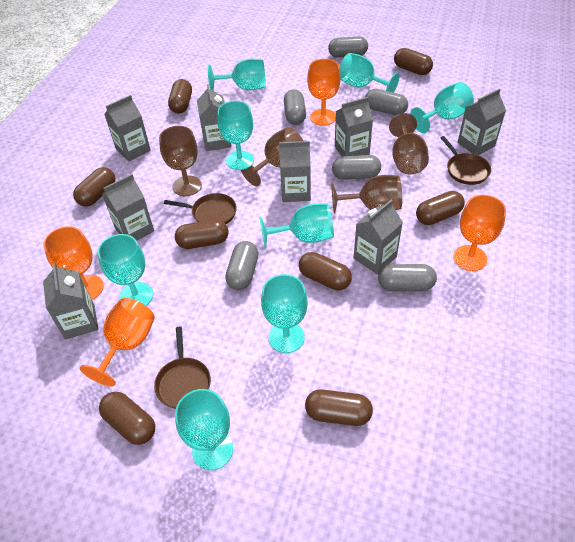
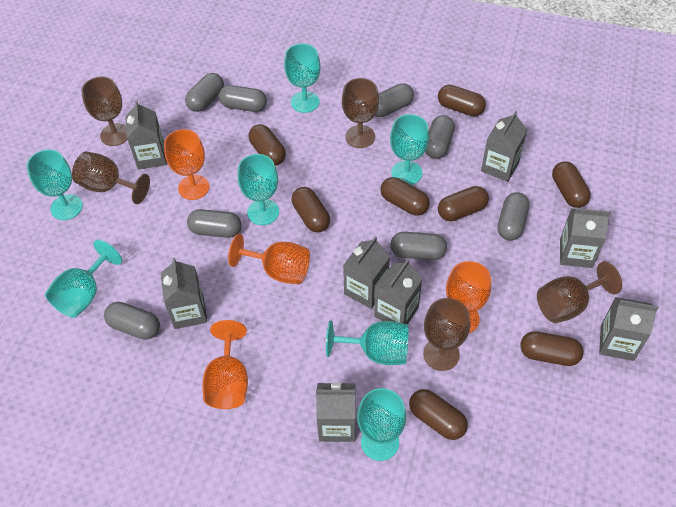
brown goblet: 4 -> 5
brown pan: 3 -> 0
grey capsule: 6 -> 8
turquoise goblet: 8 -> 7

